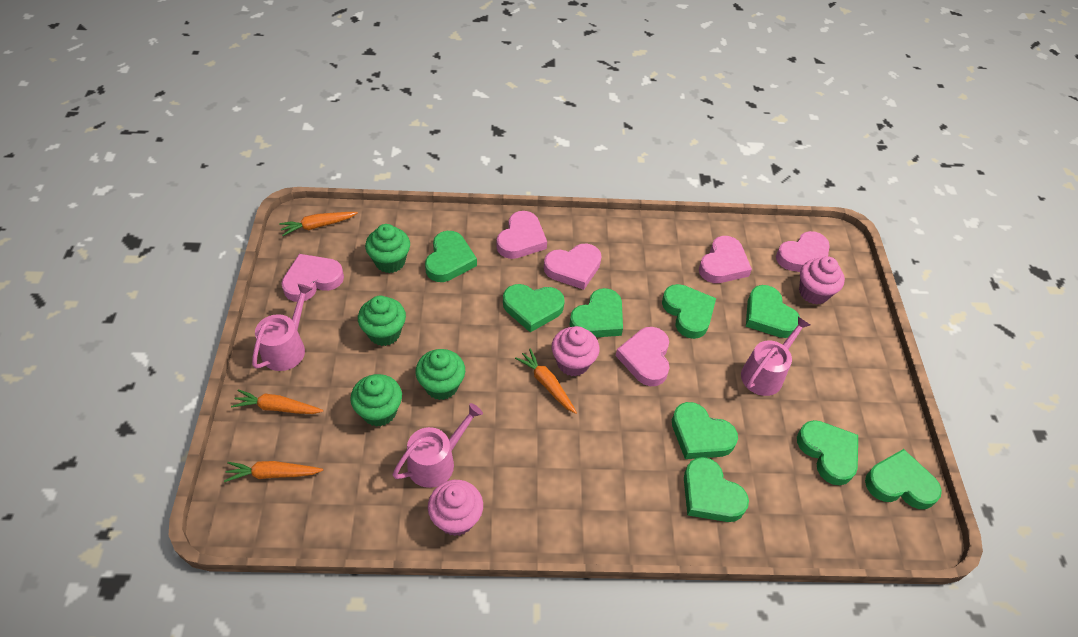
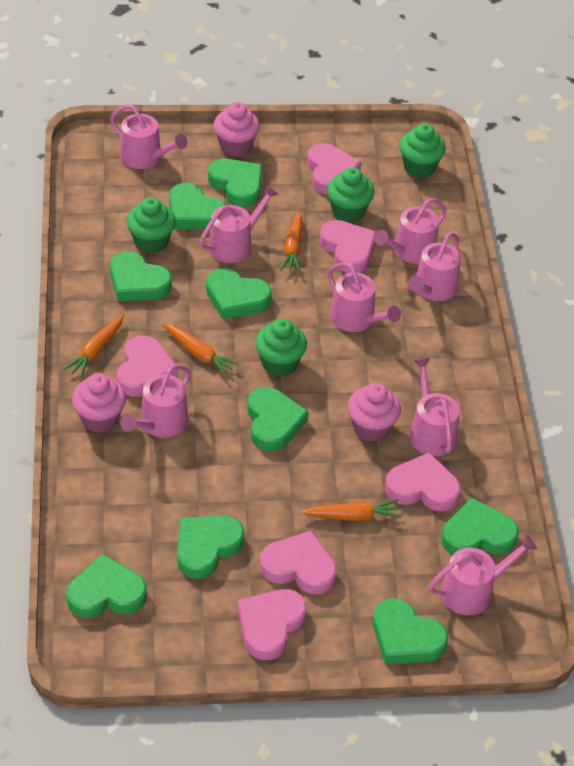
pink watering can: 3 -> 8

